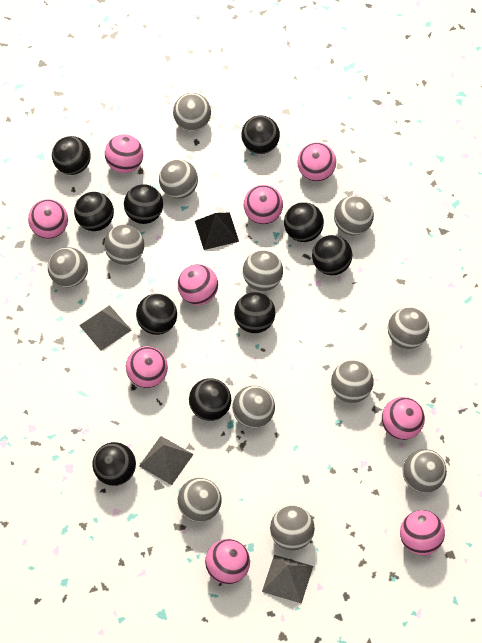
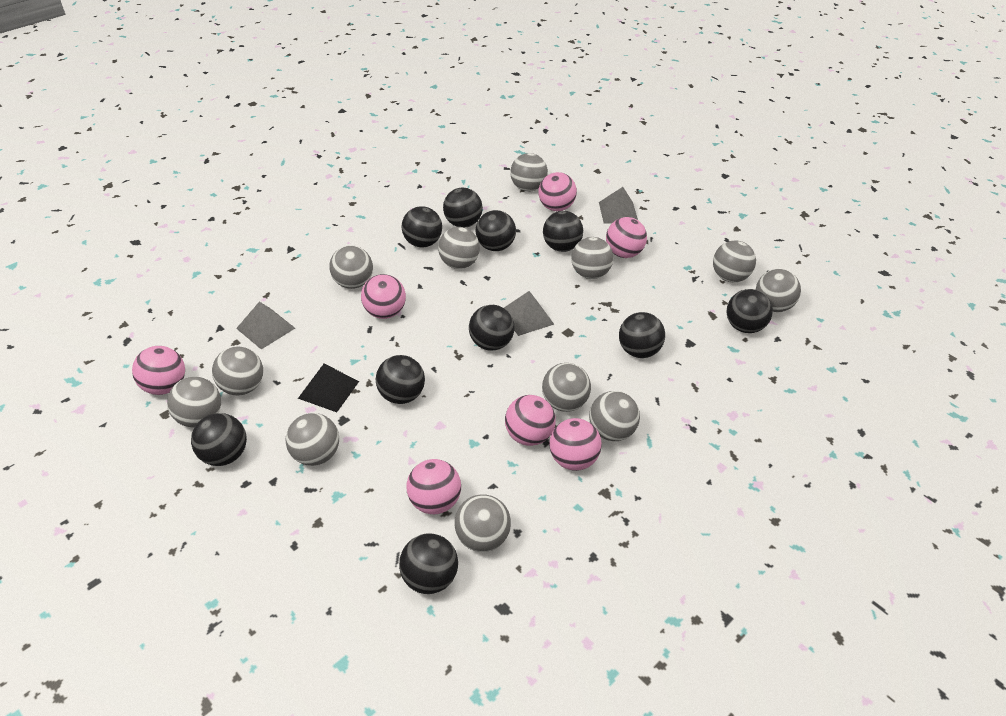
pink ball: 9 -> 7

